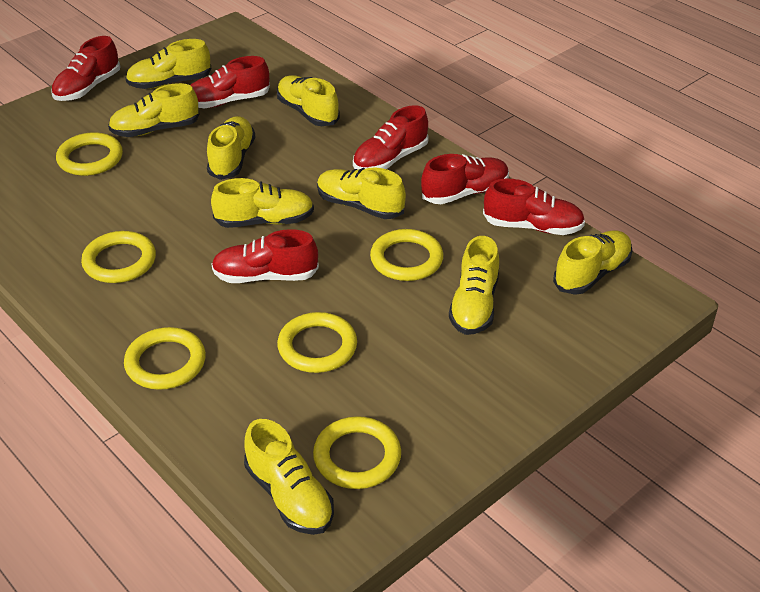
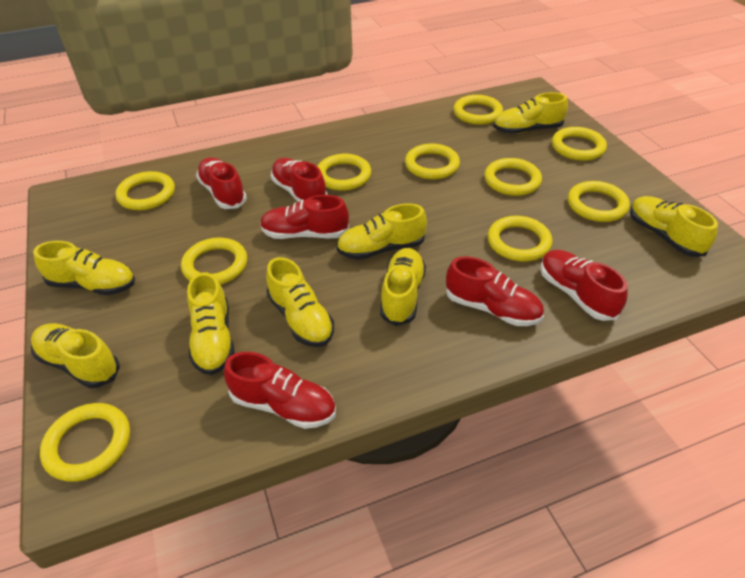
yellow ring: 6 -> 10
yellow shoe: 9 -> 8

